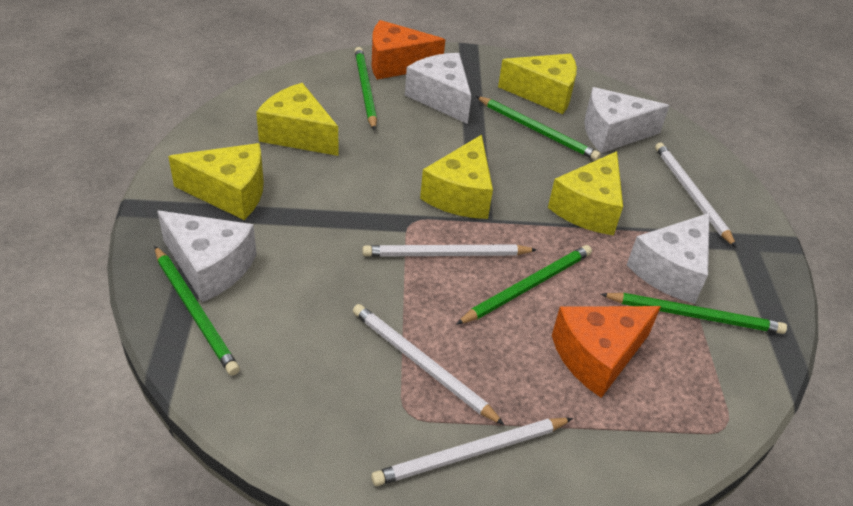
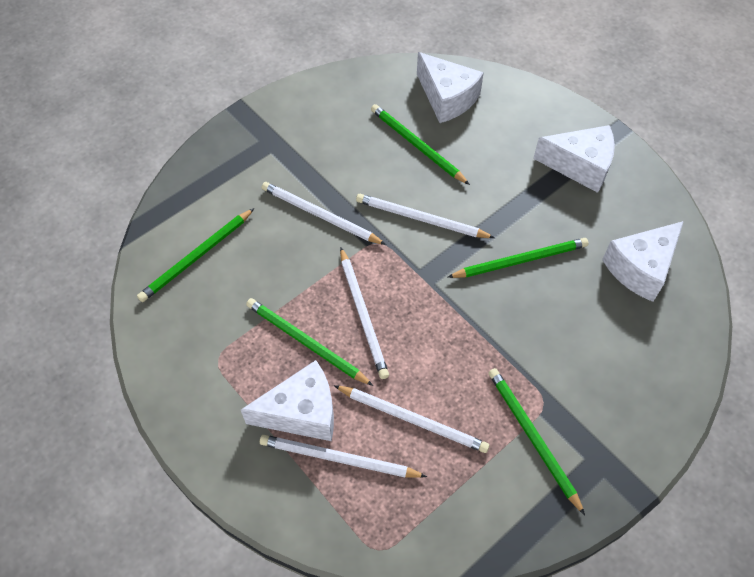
orange cheese: 2 -> 0
white pencil: 4 -> 5
yellow cheese: 5 -> 0

